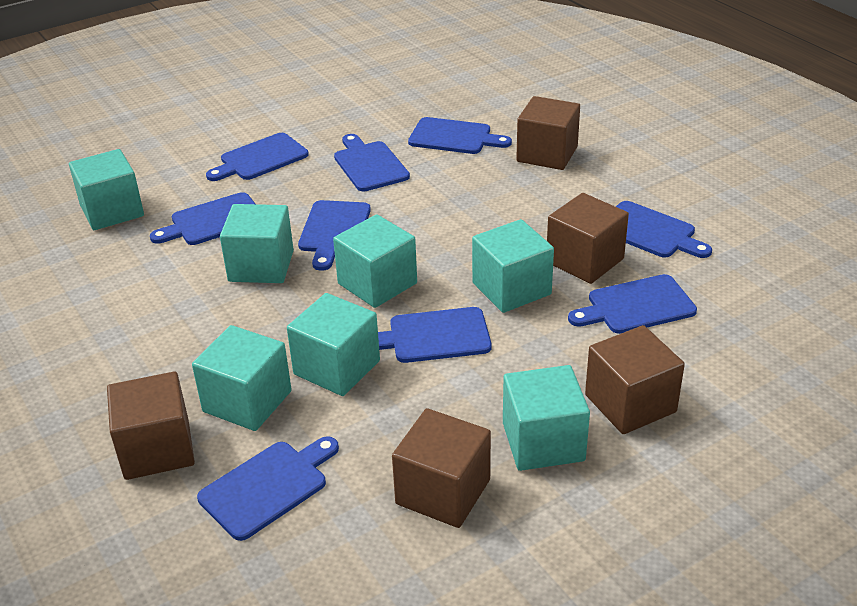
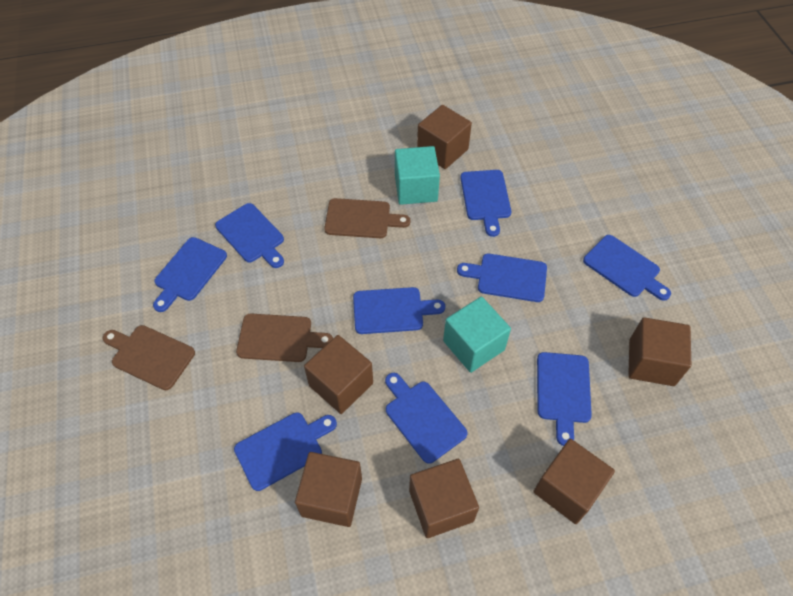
brown cube: 5 -> 6
brown cutting board: 0 -> 3
turquoise cube: 7 -> 2

